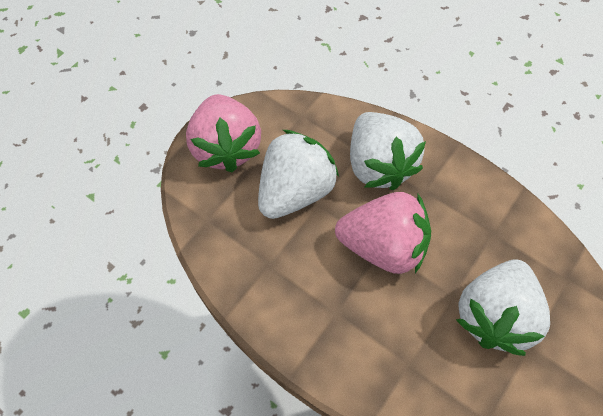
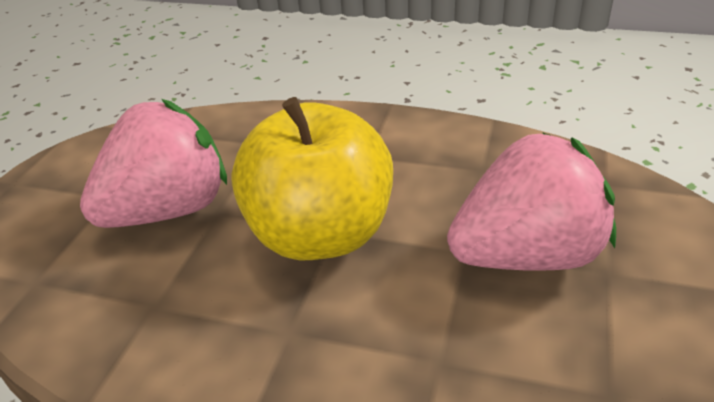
white strawberry: 3 -> 0
yellow apple: 0 -> 1

